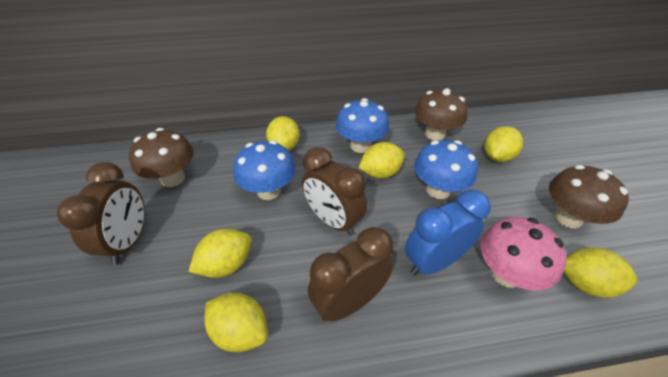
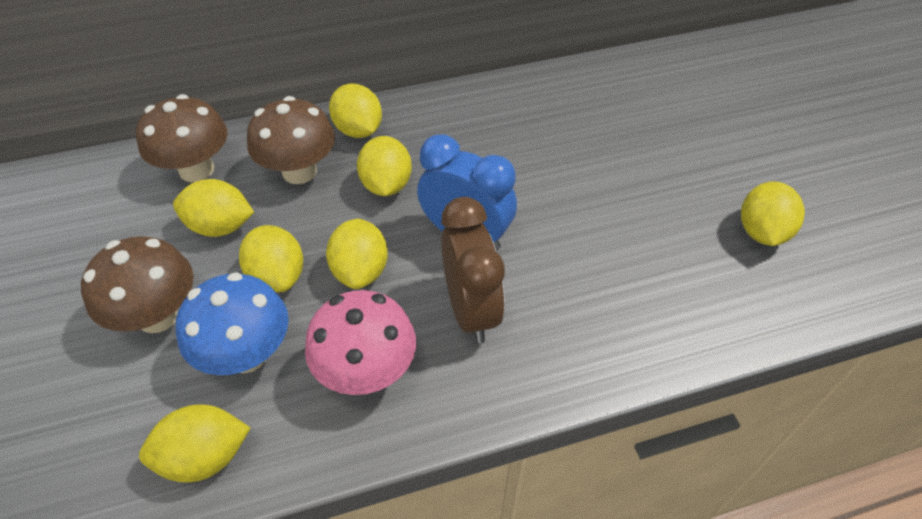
blue mushroom: 3 -> 1
brown clock: 3 -> 1
yellow lemon: 6 -> 7

